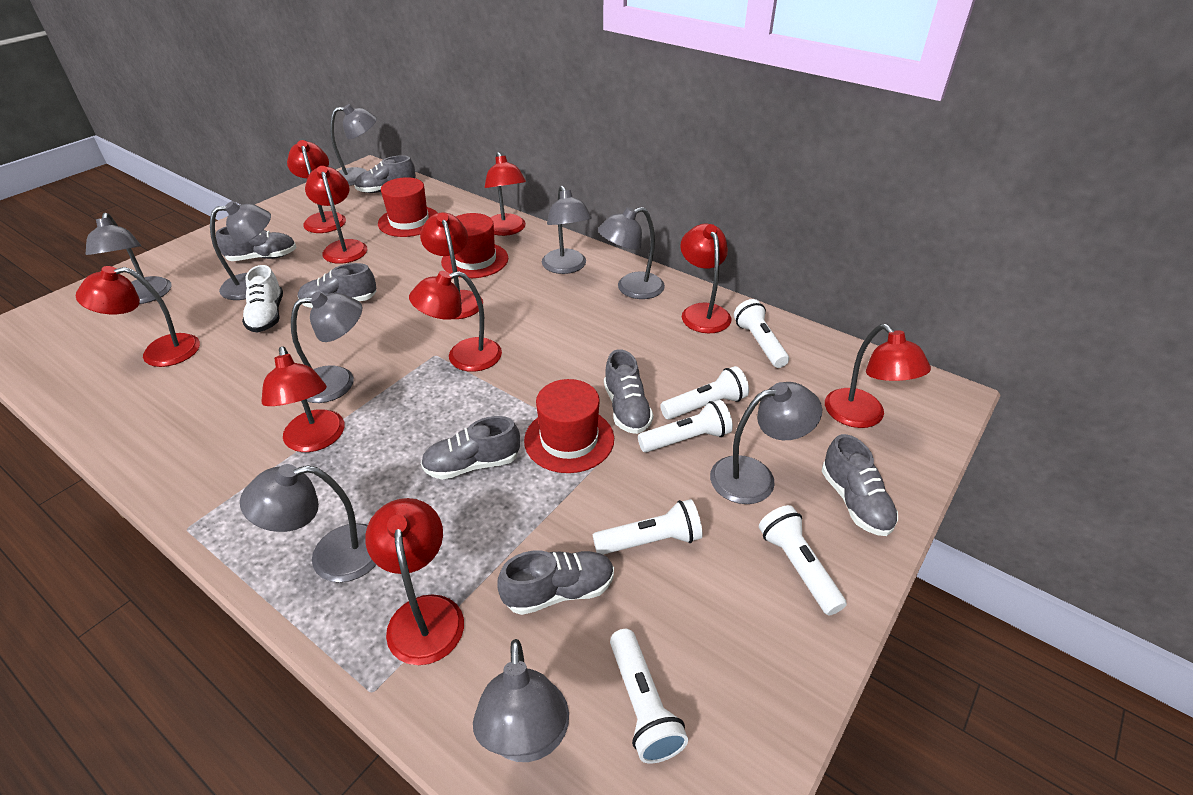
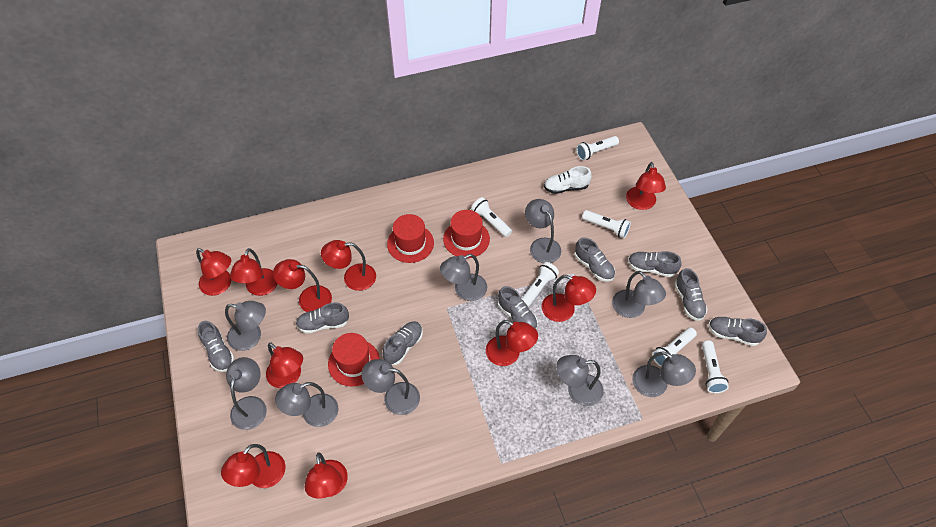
grey shoe: 7 -> 8

